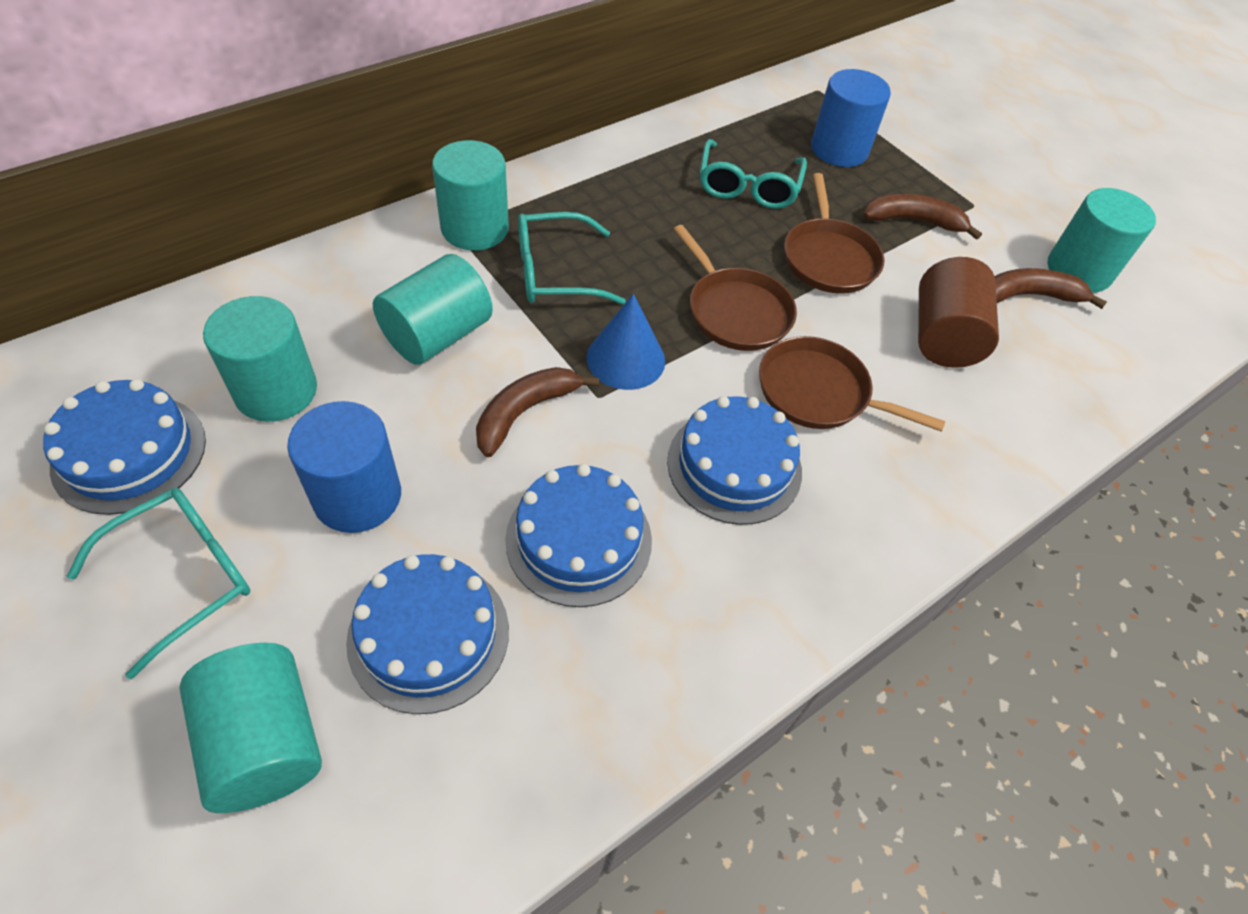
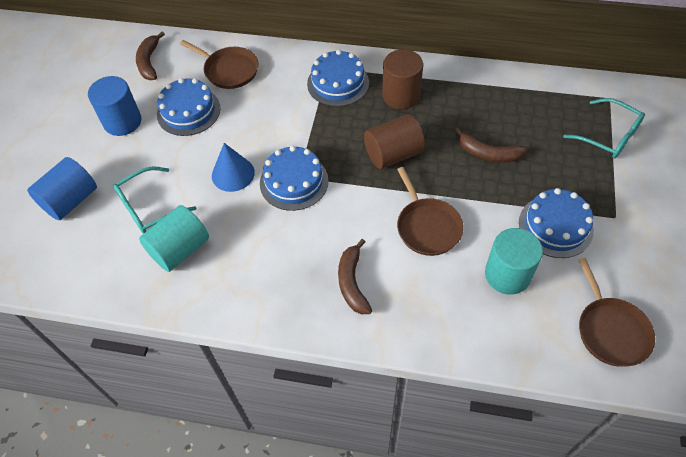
brown cylinder: 1 -> 2
turquoise cylinder: 5 -> 2
turquoise glasses: 3 -> 2

